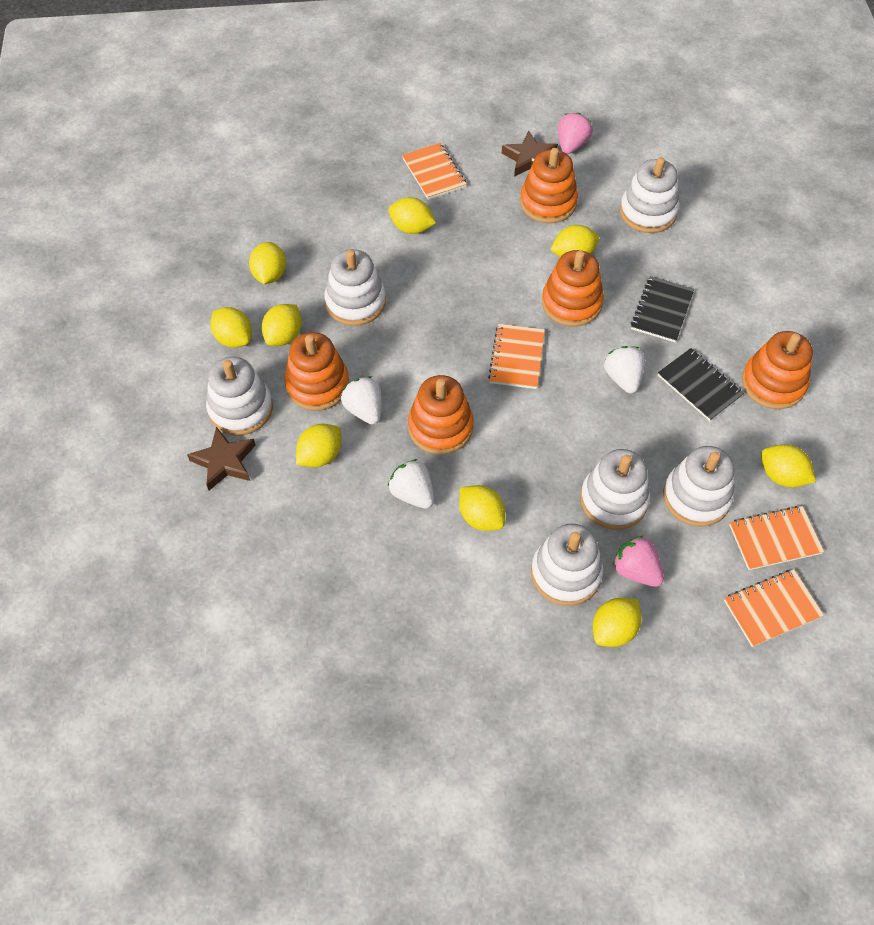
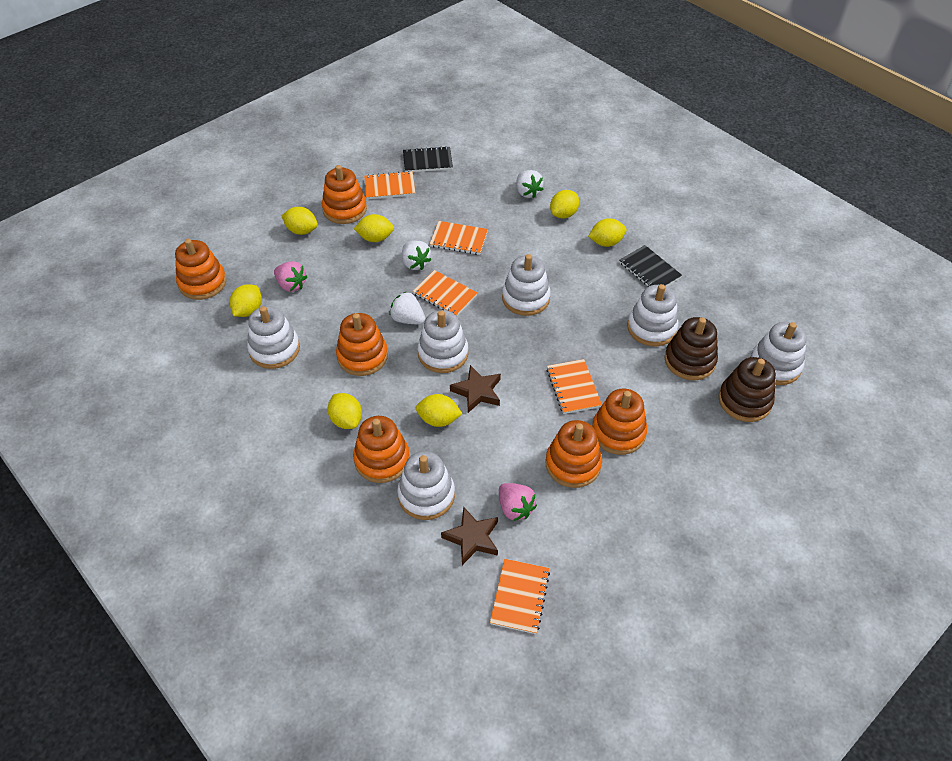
brown stacking toy: 0 -> 2
orange notebook: 4 -> 5
orange stacking toy: 5 -> 6
yellow lemon: 9 -> 7

